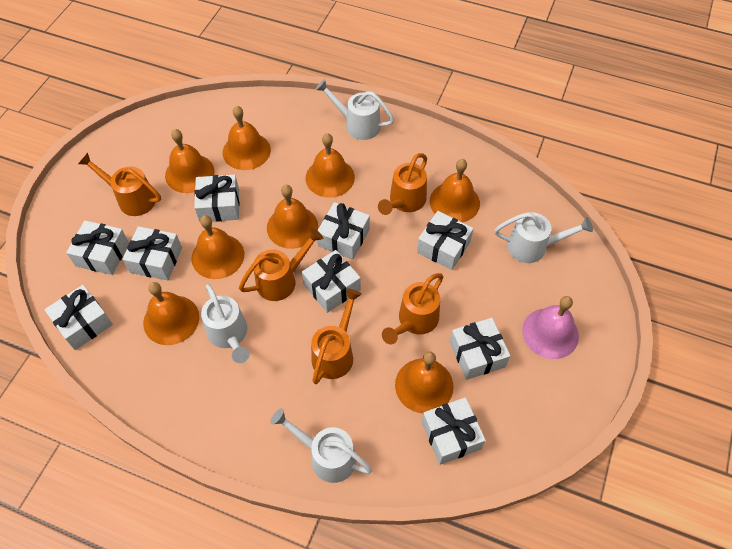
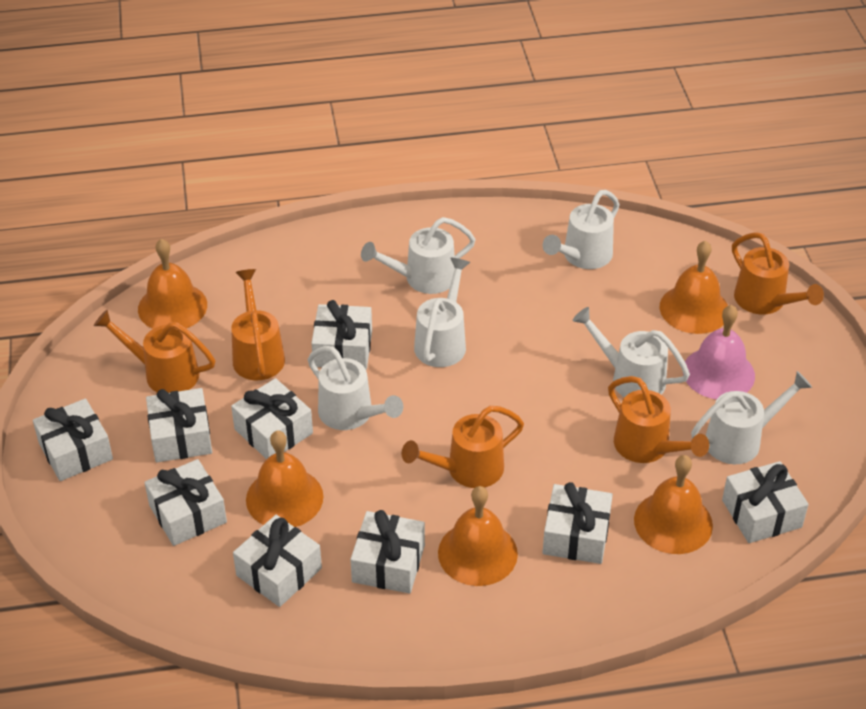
orange bell: 8 -> 5
white watering can: 4 -> 6

